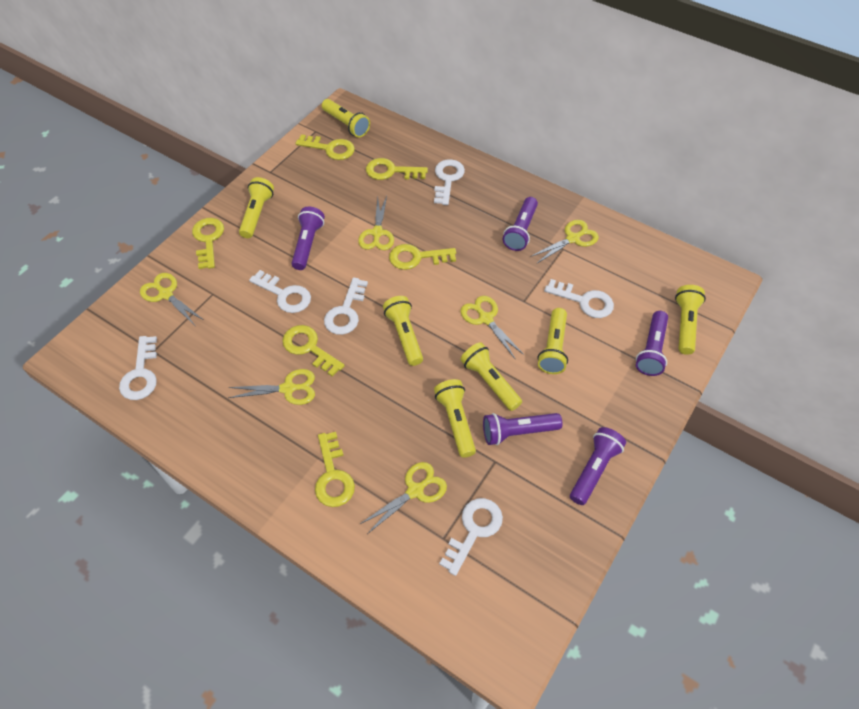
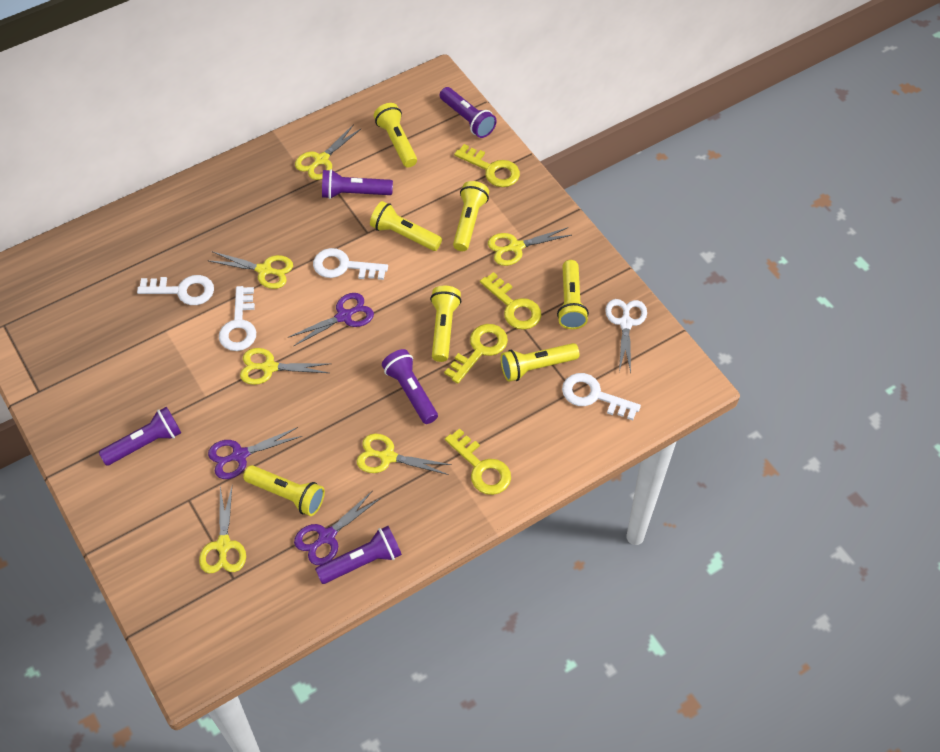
purple scissors: 0 -> 3
white key: 6 -> 4
white scissors: 0 -> 1
yellow key: 6 -> 4

